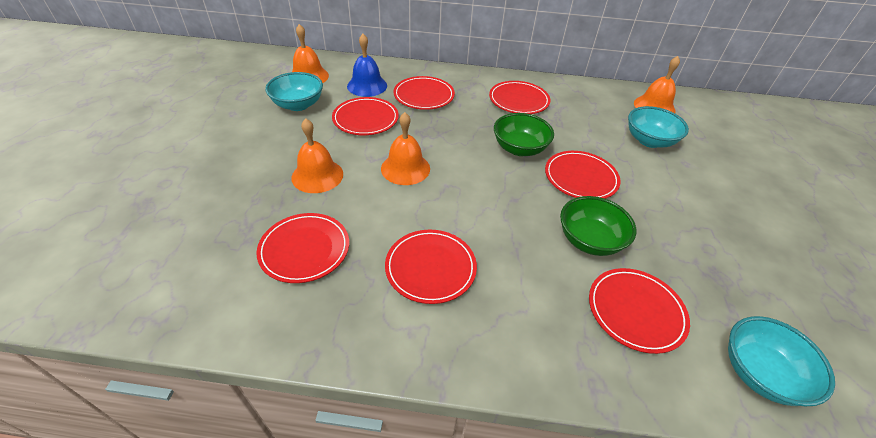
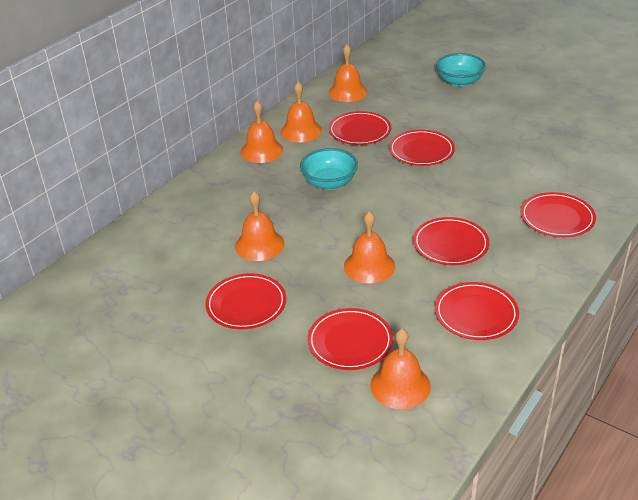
blue bell: 1 -> 0
green bowl: 2 -> 0
orange bell: 4 -> 6
turquoise bowl: 3 -> 2

